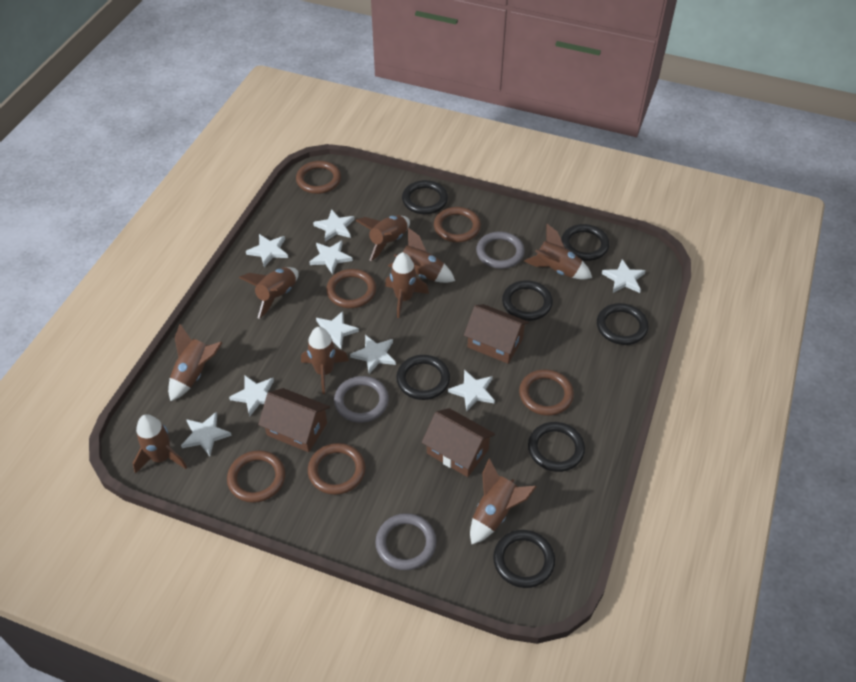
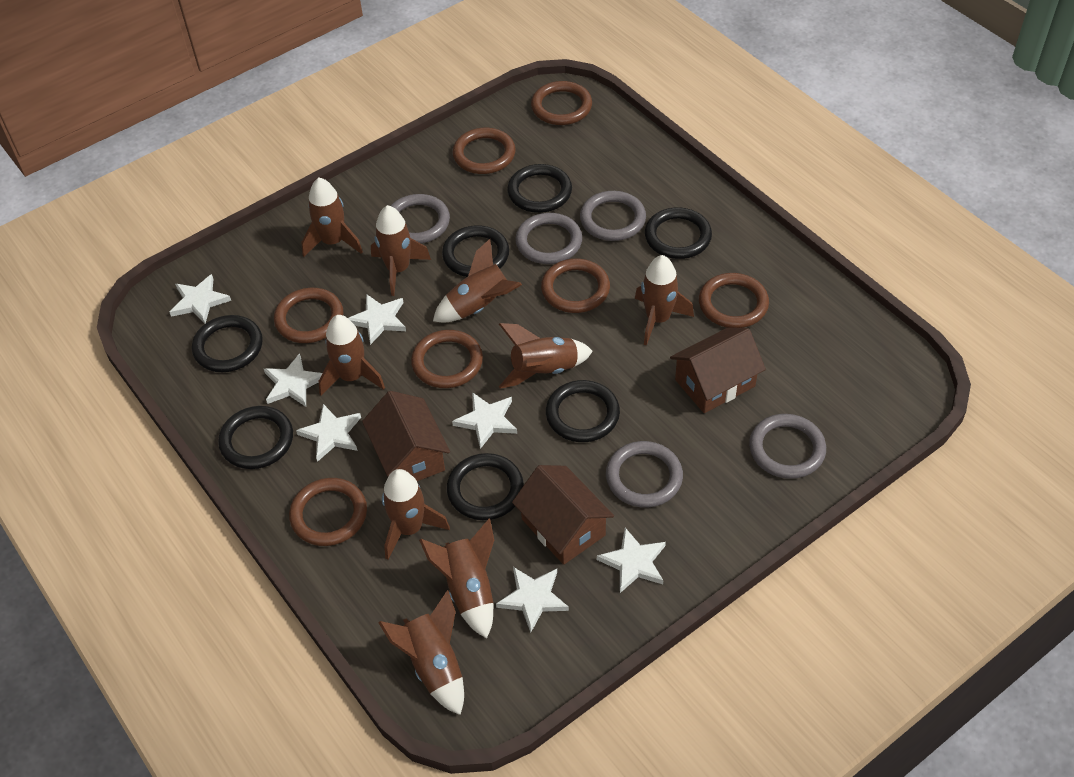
brown ring: 6 -> 7
grey ring: 3 -> 5
white star: 9 -> 7

